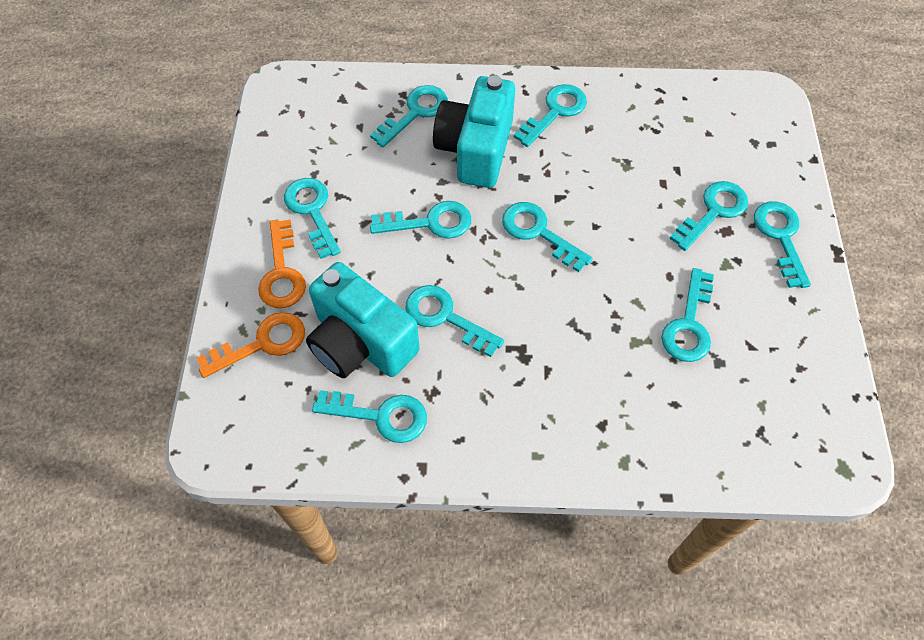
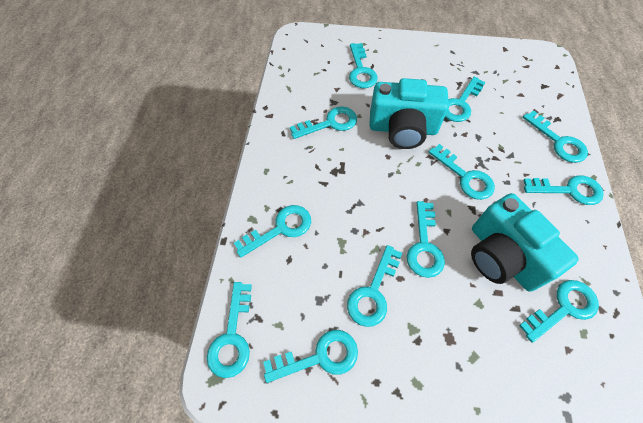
orange key: 2 -> 0
turquoise key: 10 -> 12

